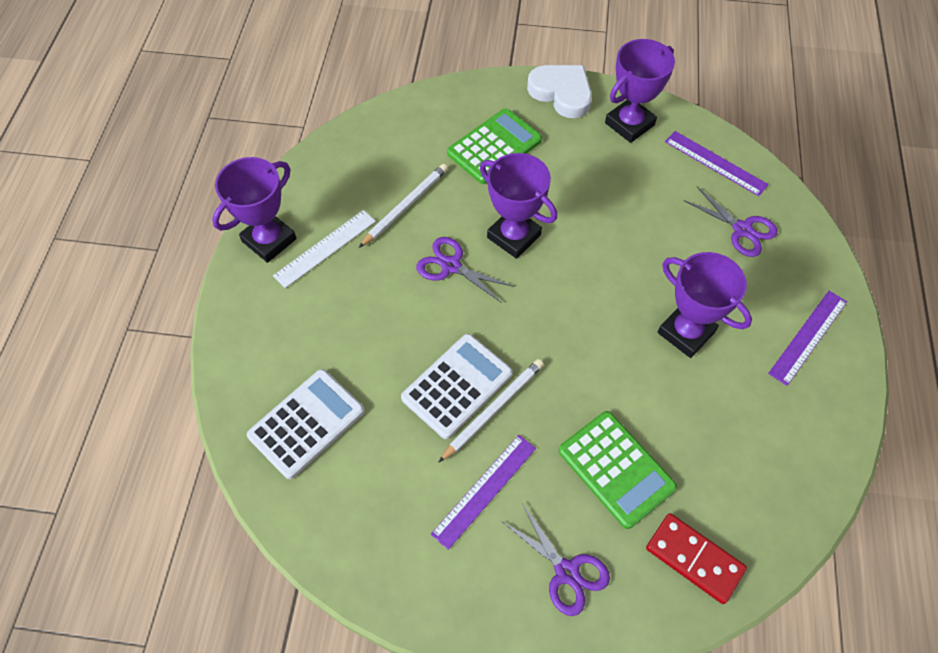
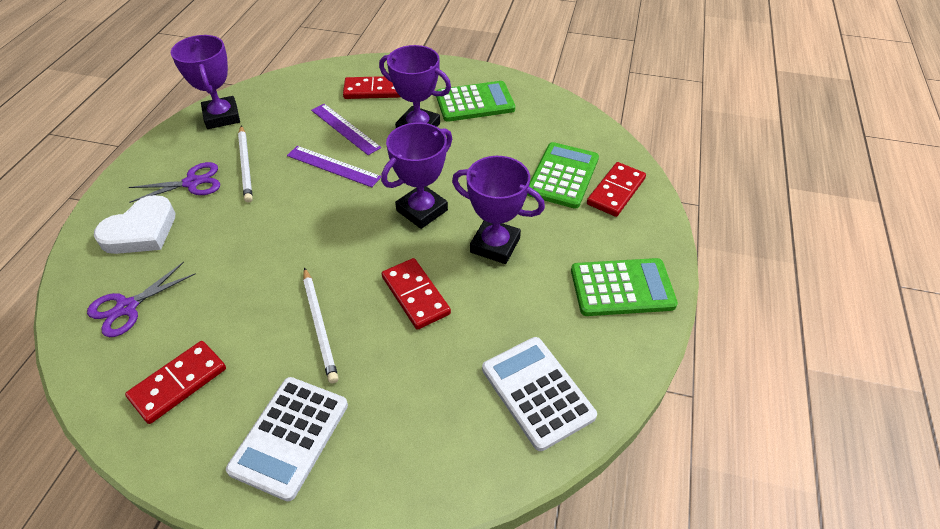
green calculator: 2 -> 3
purple ruler: 3 -> 2
purple scissors: 3 -> 2
red domino: 1 -> 4
white ruler: 1 -> 0

